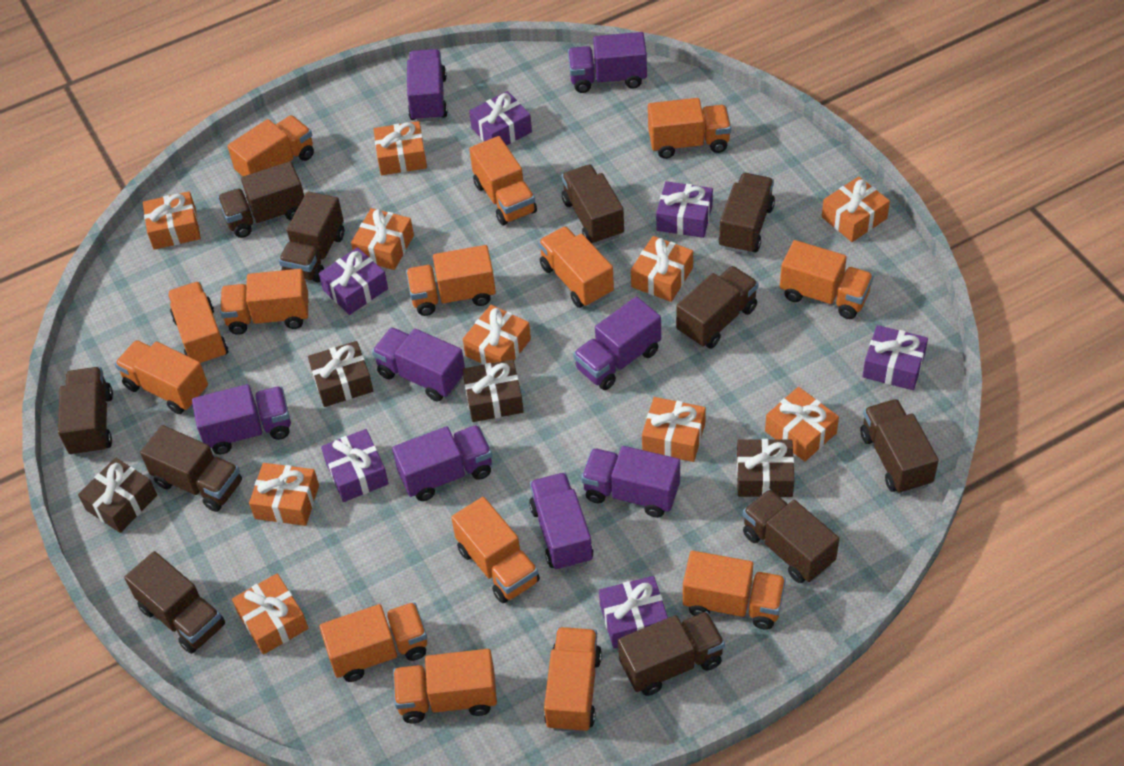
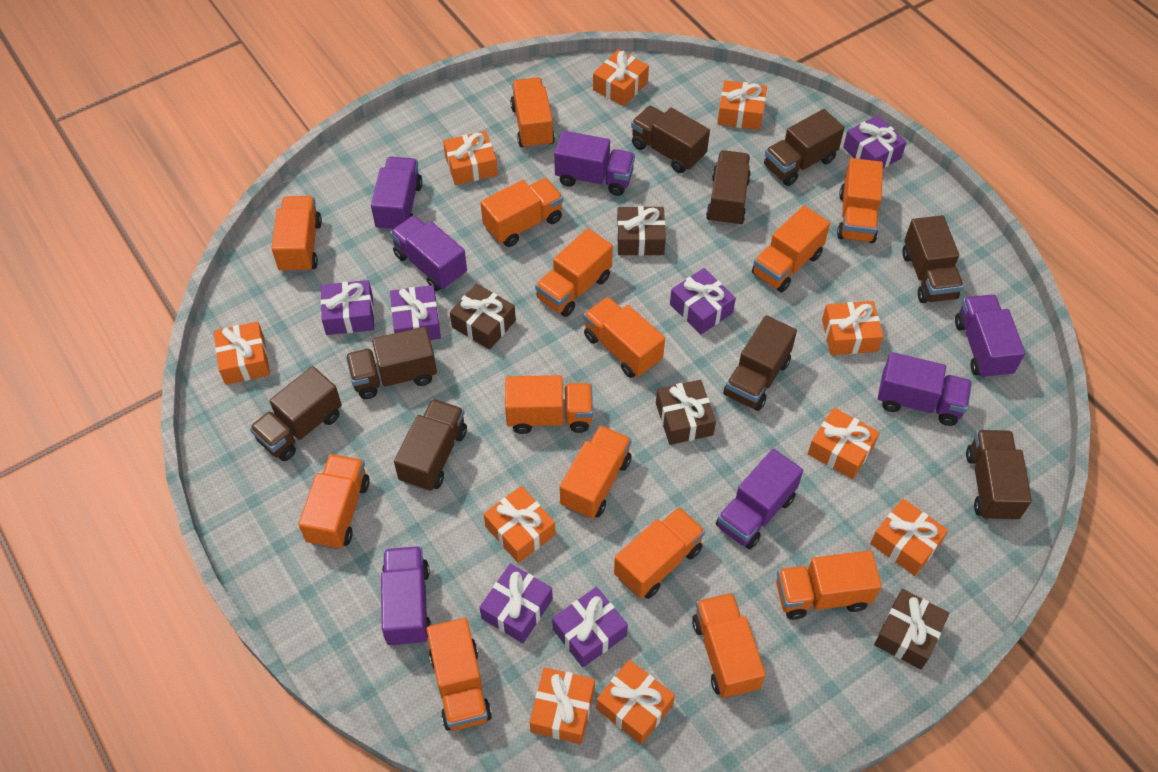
brown truck: 11 -> 9
purple truck: 8 -> 7

